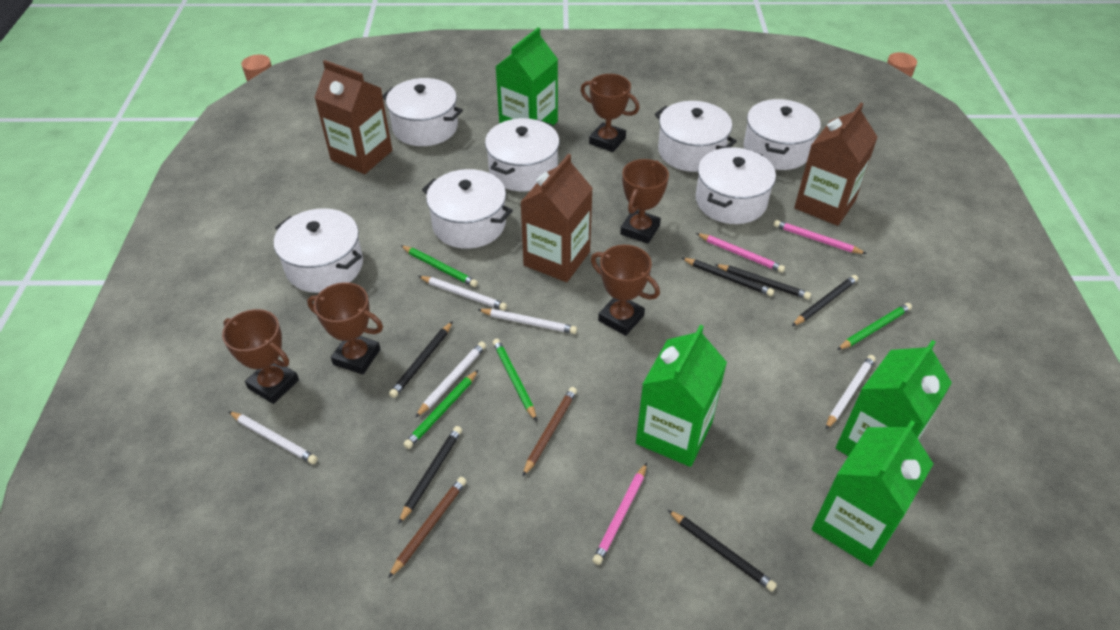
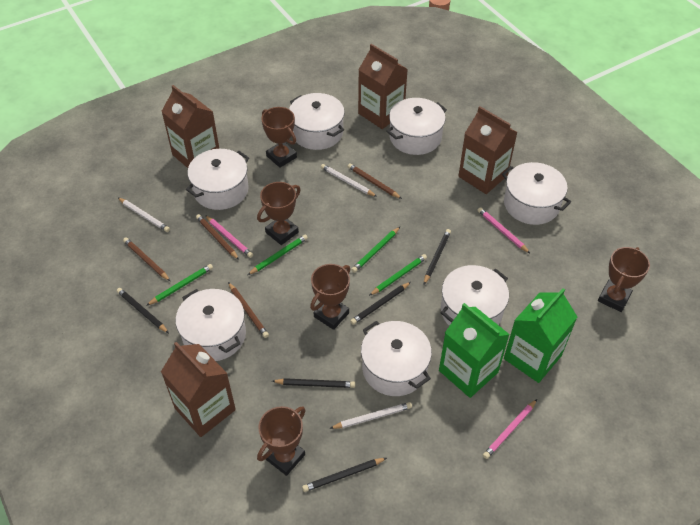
black pencil: 6 -> 5
brown carton: 3 -> 4
brown pencil: 2 -> 4
green carton: 4 -> 2
white pencil: 5 -> 3

